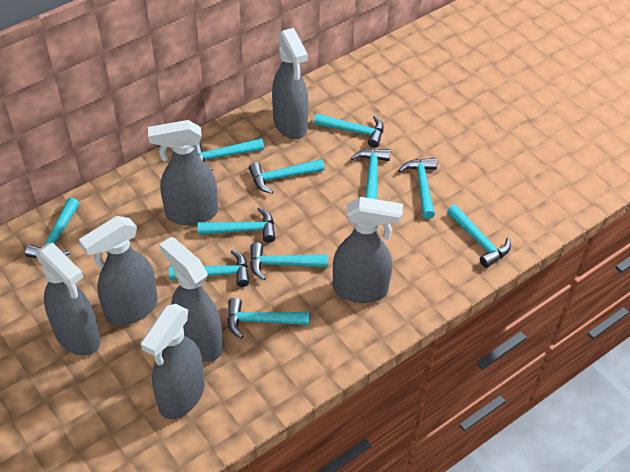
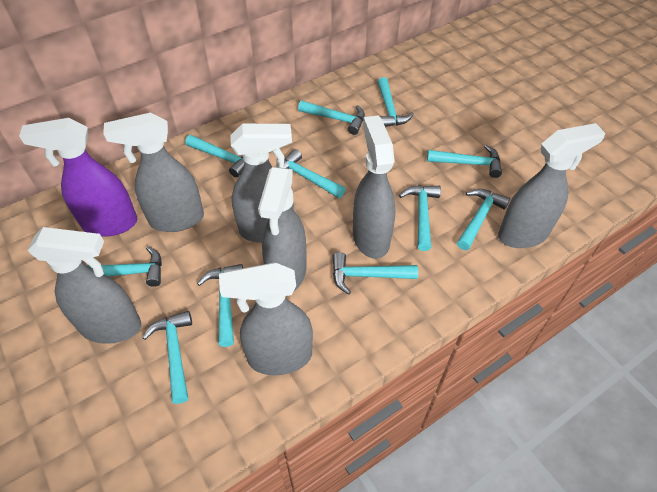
purple spray bottle: 0 -> 1

